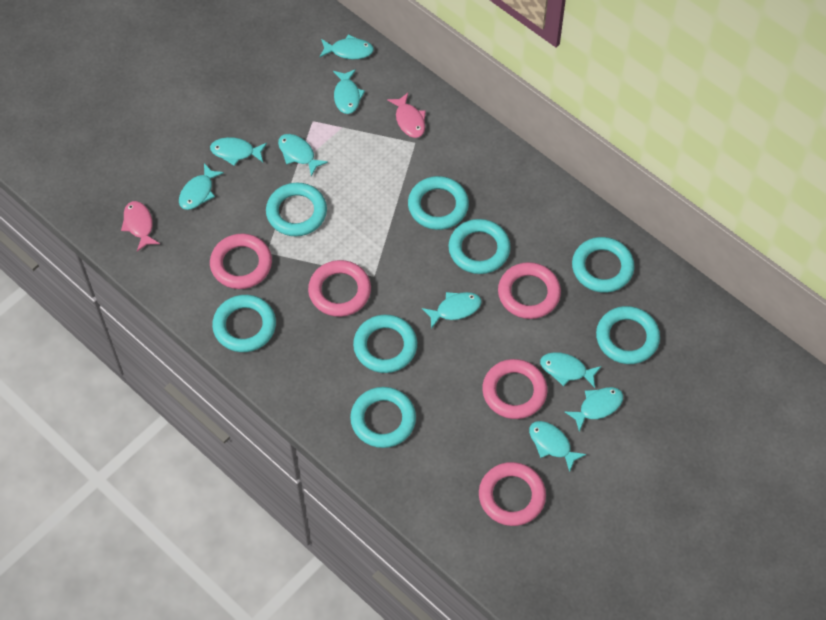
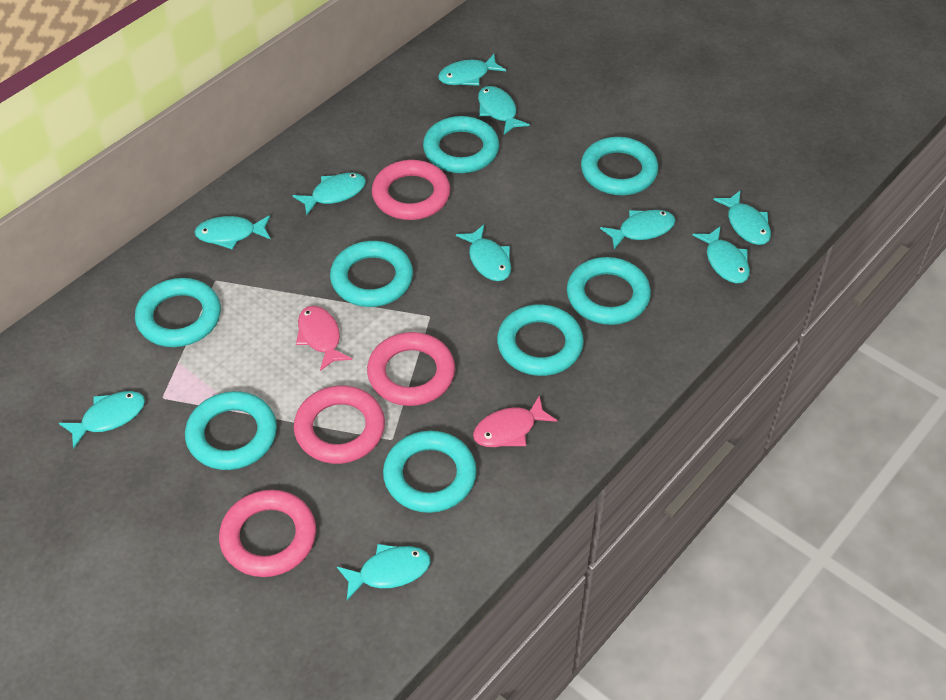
pink ring: 5 -> 4
turquoise fish: 9 -> 10

